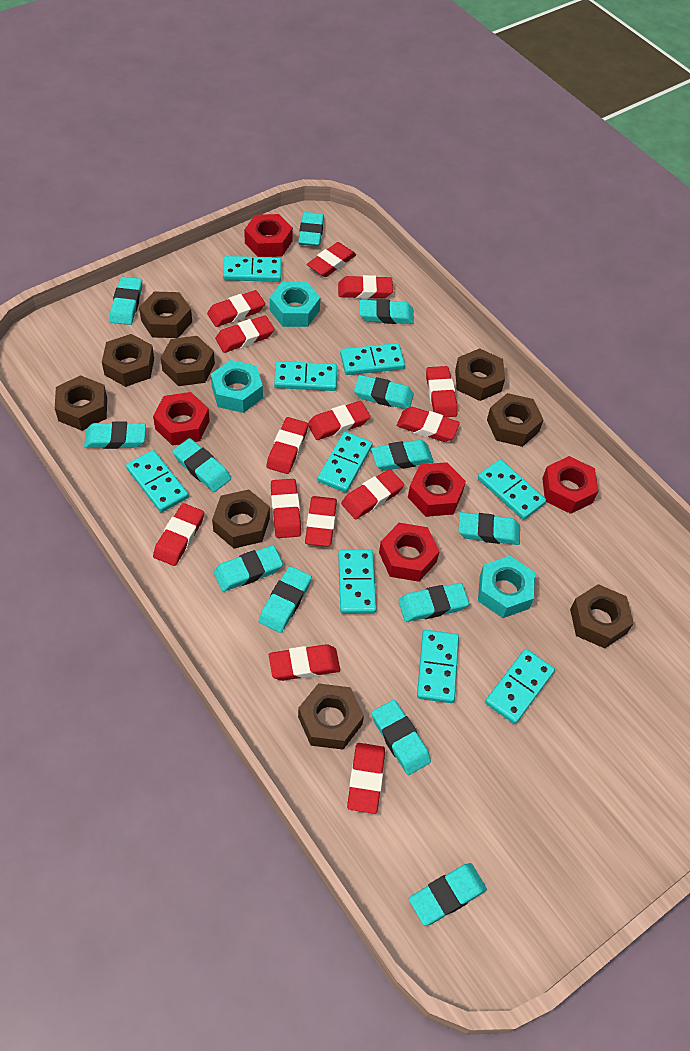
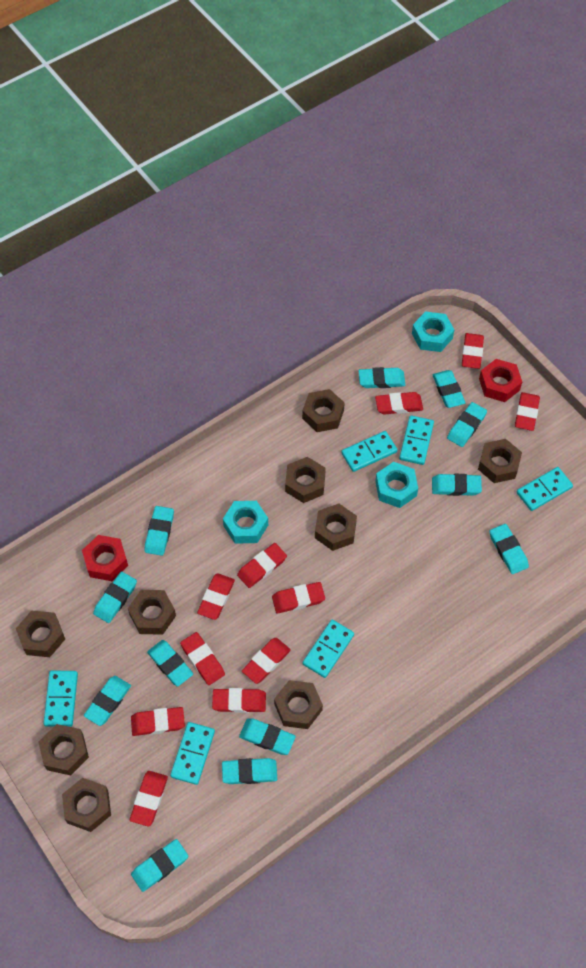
red eraser: 14 -> 11
red nut: 5 -> 2
turquoise domino: 9 -> 6
turquoise eraser: 13 -> 12

